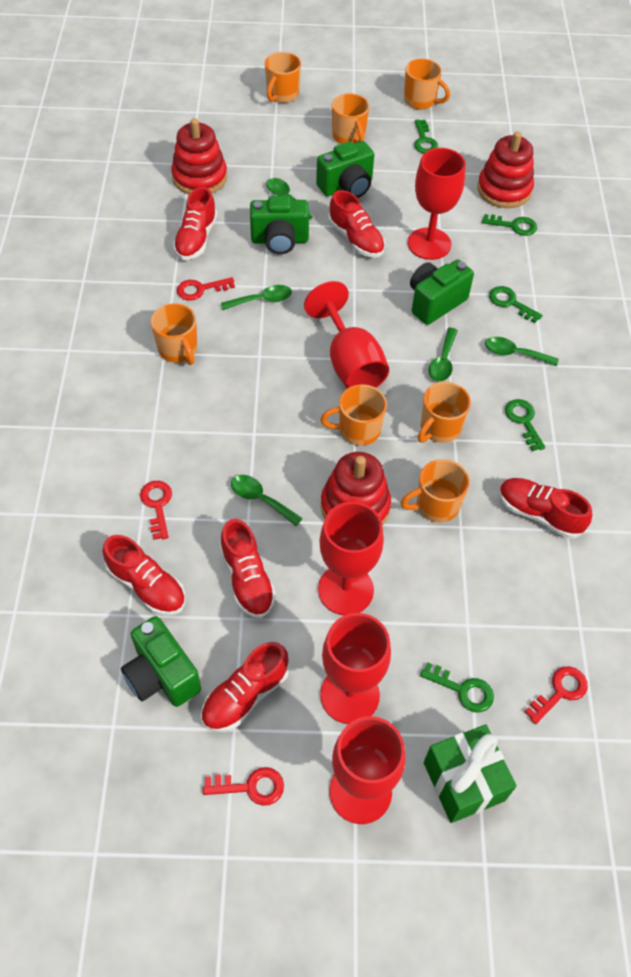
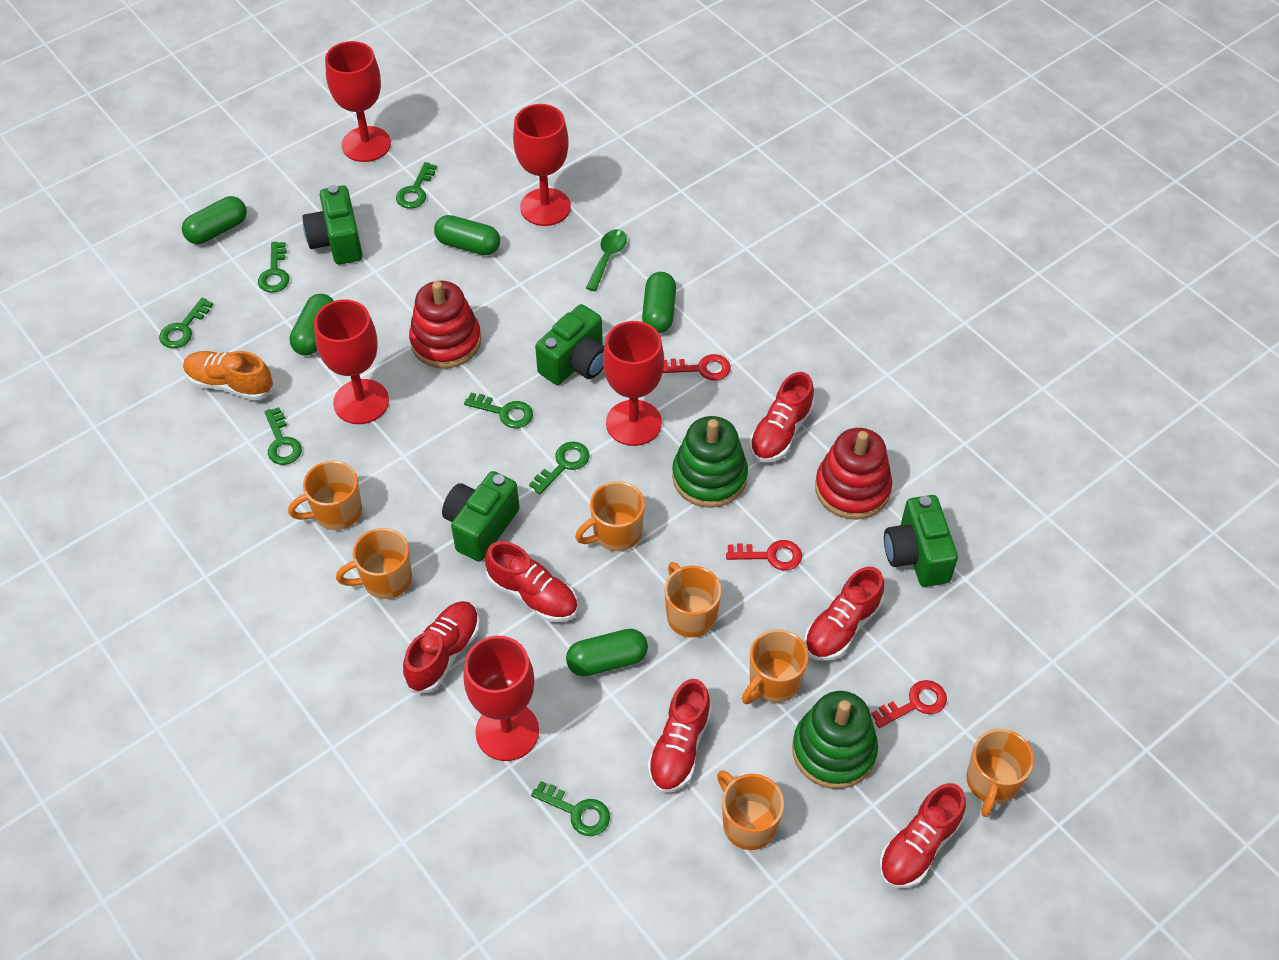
green capsule: 0 -> 5
green gift: 1 -> 0
green key: 5 -> 7
green spoon: 5 -> 1
green stacking toy: 0 -> 2
orange shoe: 0 -> 1
red key: 4 -> 3
red stacking toy: 3 -> 2

